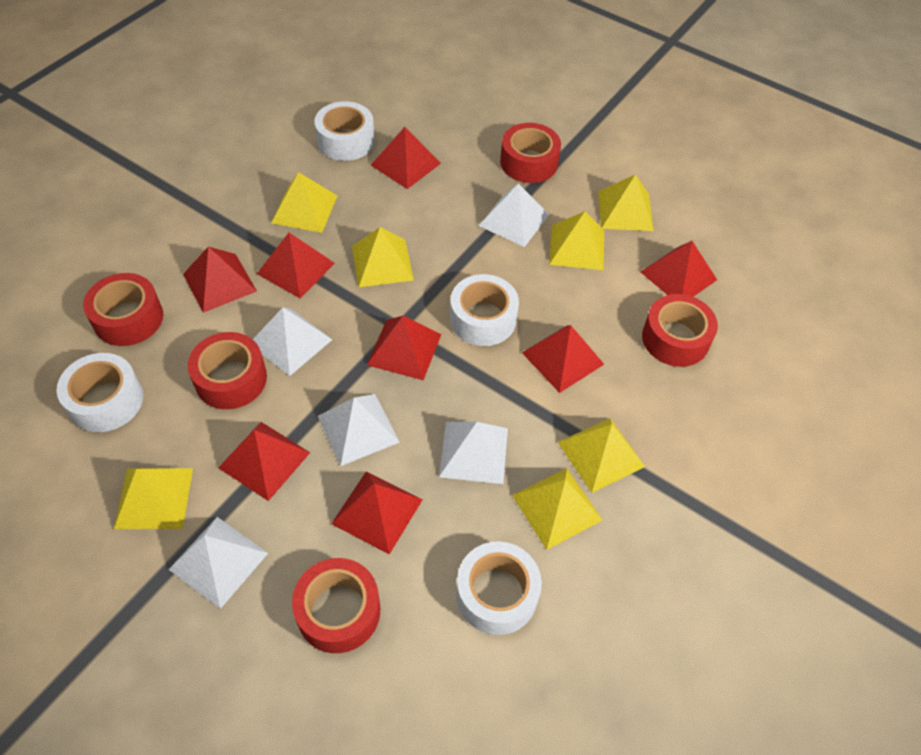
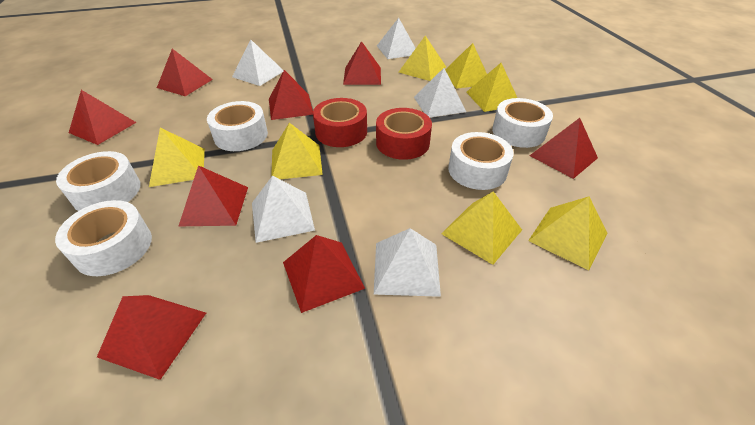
red tape: 5 -> 2
white tape: 4 -> 5

